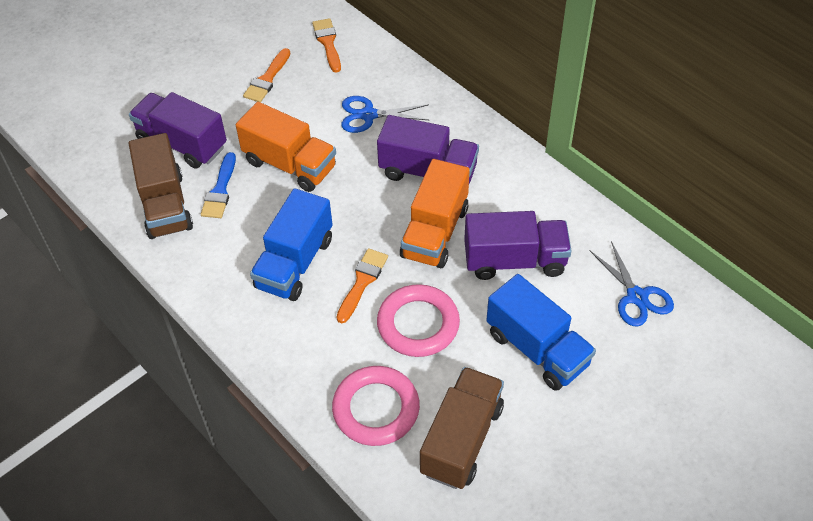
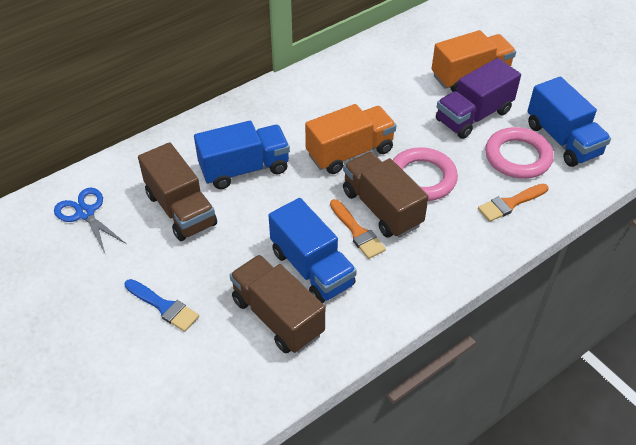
blue scissors: 2 -> 1
blue truck: 2 -> 3
brown truck: 2 -> 3
orange brush: 3 -> 2
purple truck: 3 -> 1

